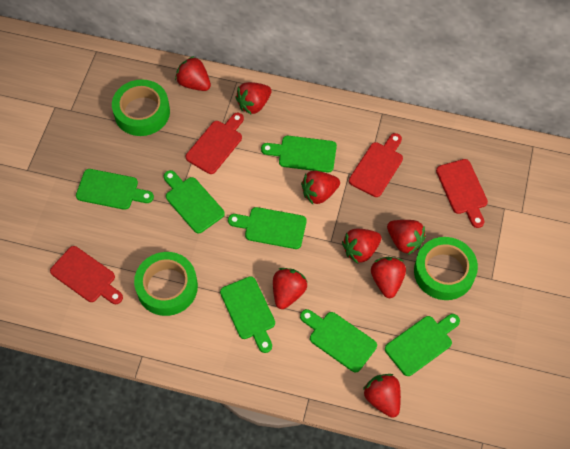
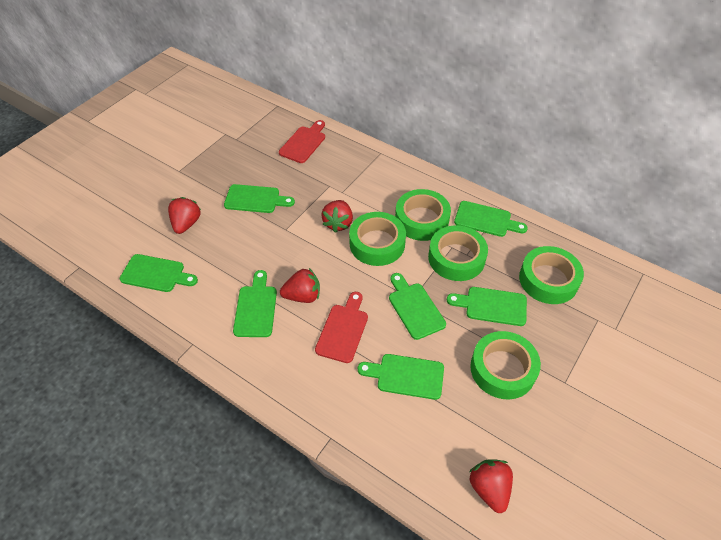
green tape: 3 -> 5
red cutting board: 4 -> 2
red strawberry: 8 -> 4

